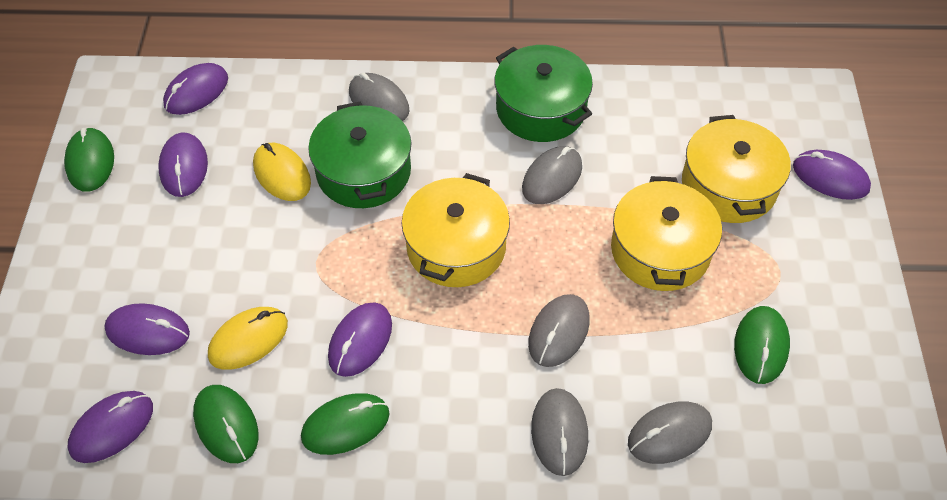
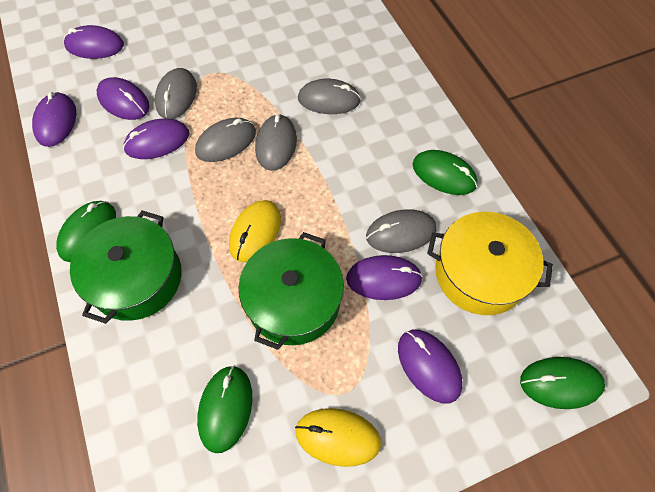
yellow pot: 3 -> 1

